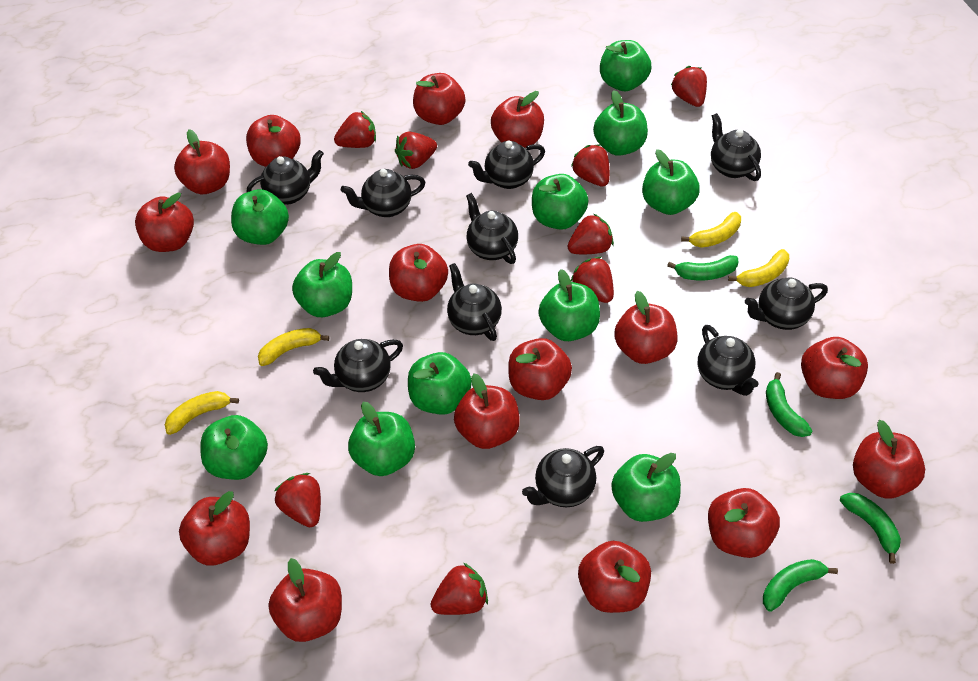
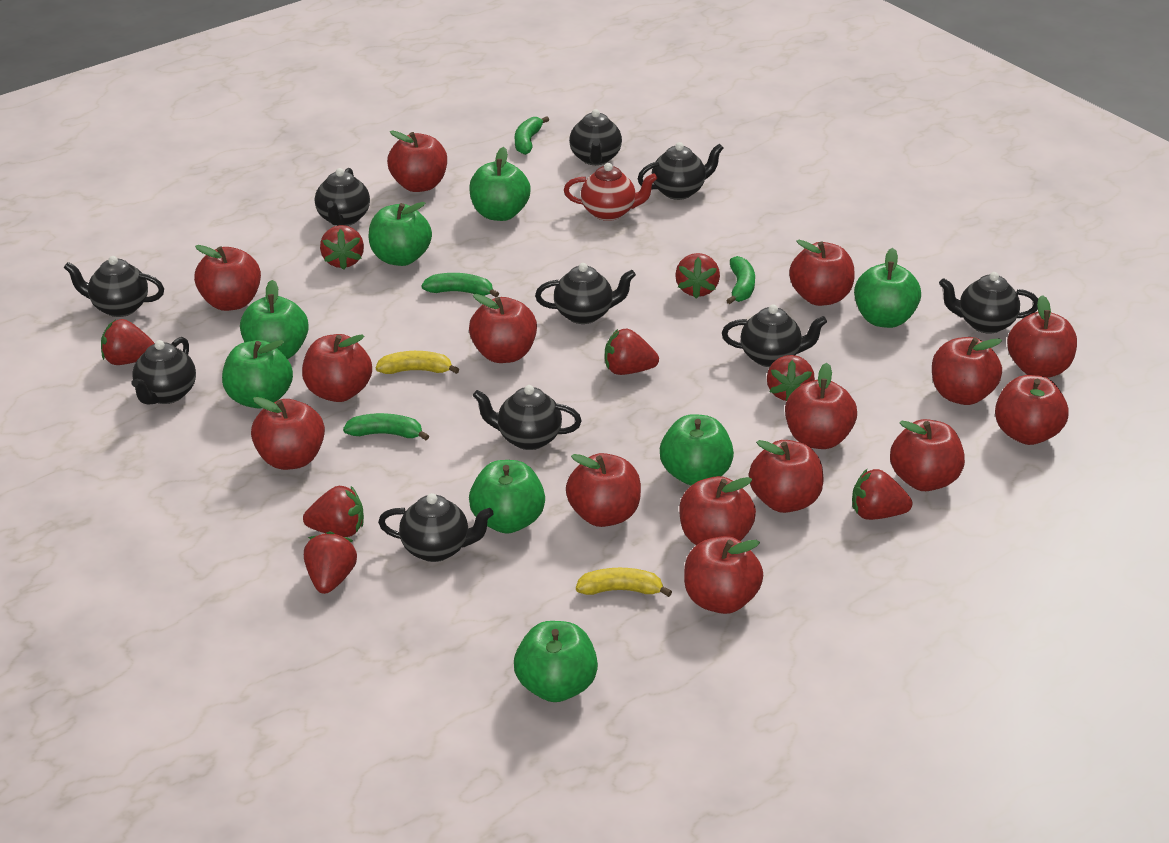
green apple: 11 -> 8
red teapot: 0 -> 1
yellow banana: 4 -> 2

